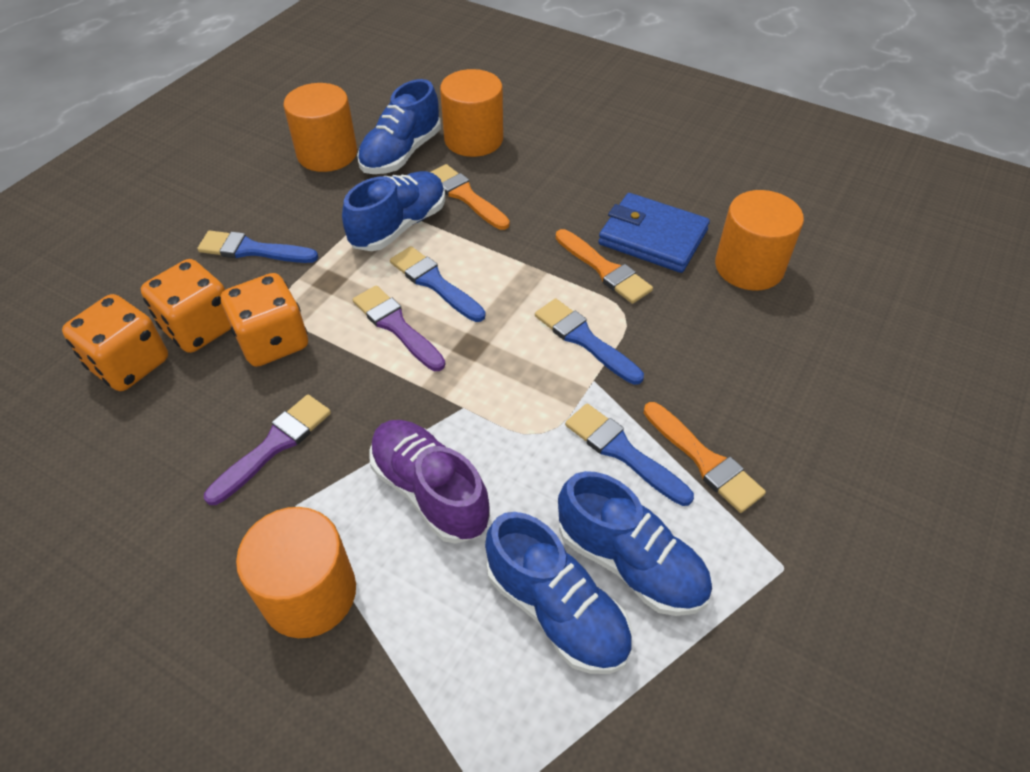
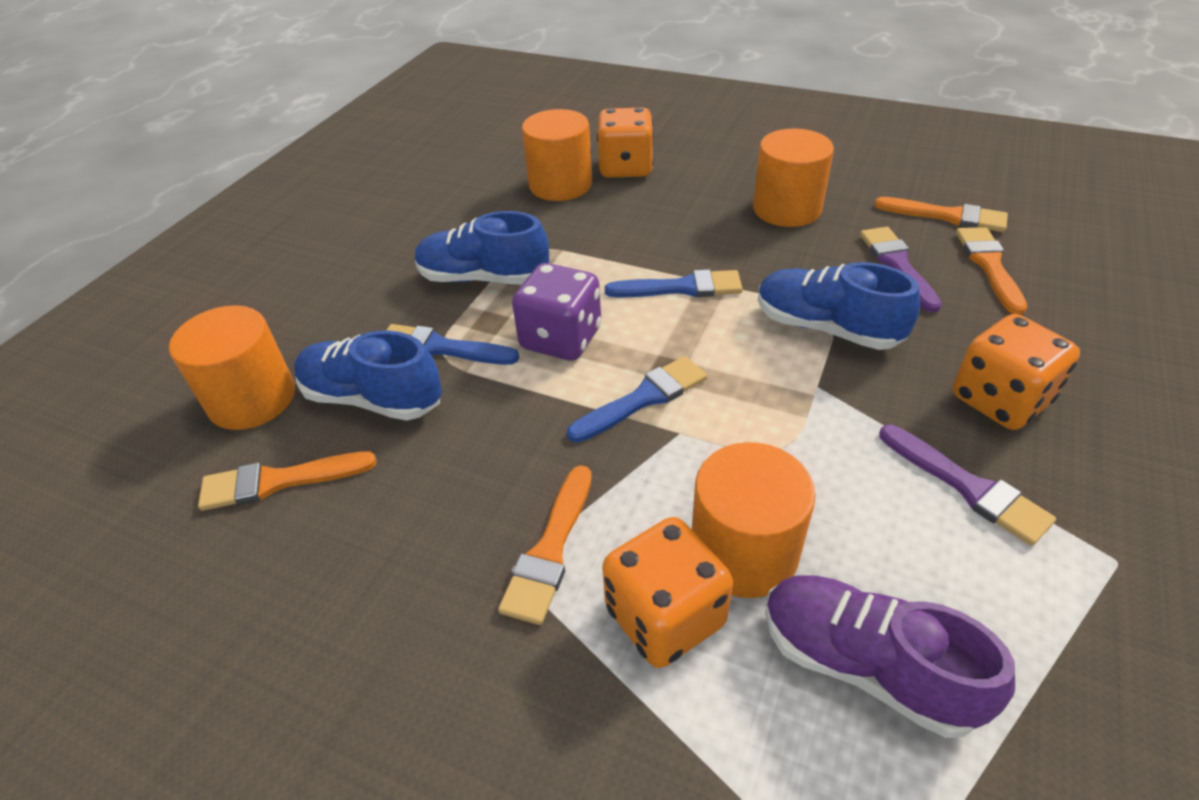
blue brush: 4 -> 3
blue shoe: 4 -> 3
blue wallet: 1 -> 0
orange brush: 3 -> 4
purple dice: 0 -> 1

